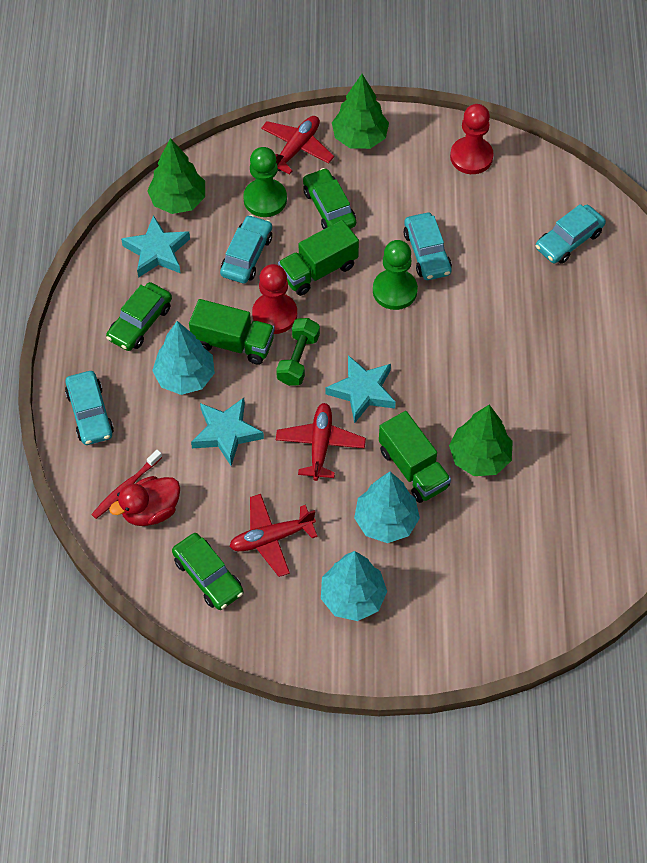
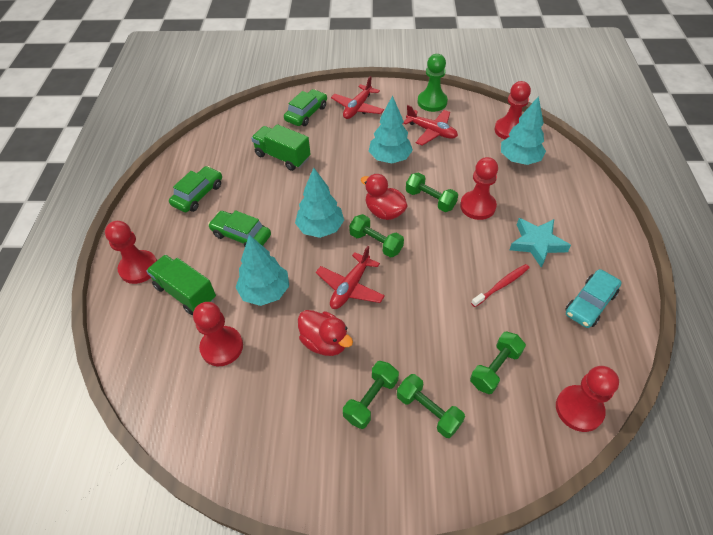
green dumbbell: 1 -> 5
green pawn: 2 -> 1
green tree: 3 -> 0
green truck: 3 -> 2
red duck: 1 -> 2
red pawn: 2 -> 5
turquoise car: 4 -> 1
turquoise star: 3 -> 1
turquoise tree: 3 -> 4

